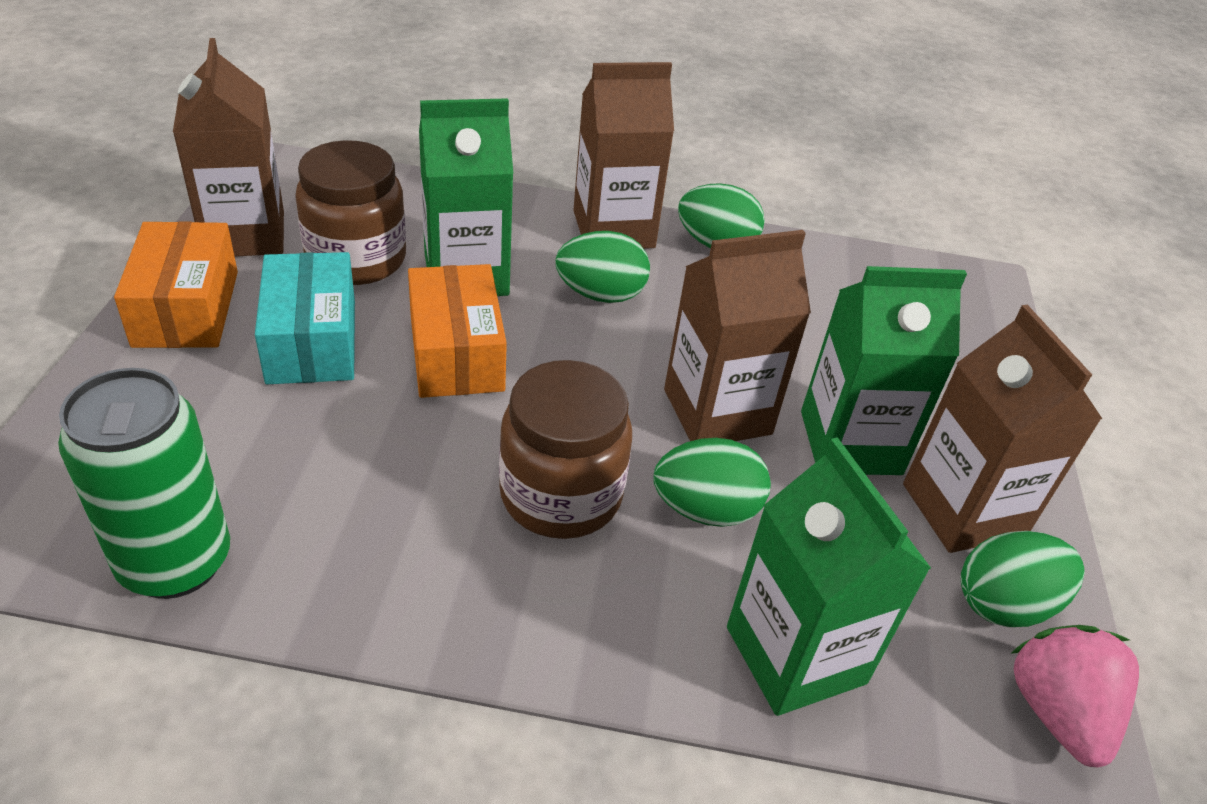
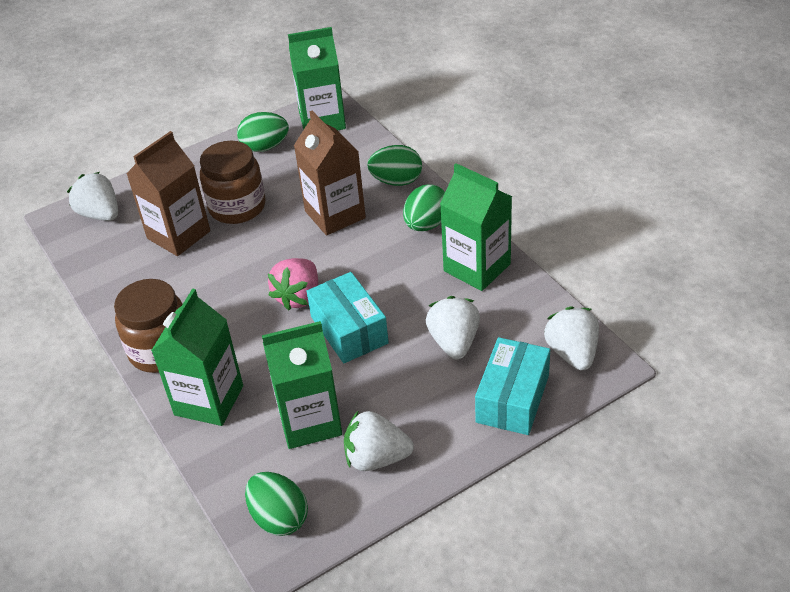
brown carton: 4 -> 2
green can: 1 -> 0
green carton: 3 -> 4
orange box: 2 -> 0
turquoise box: 1 -> 2
white strawberry: 0 -> 4

